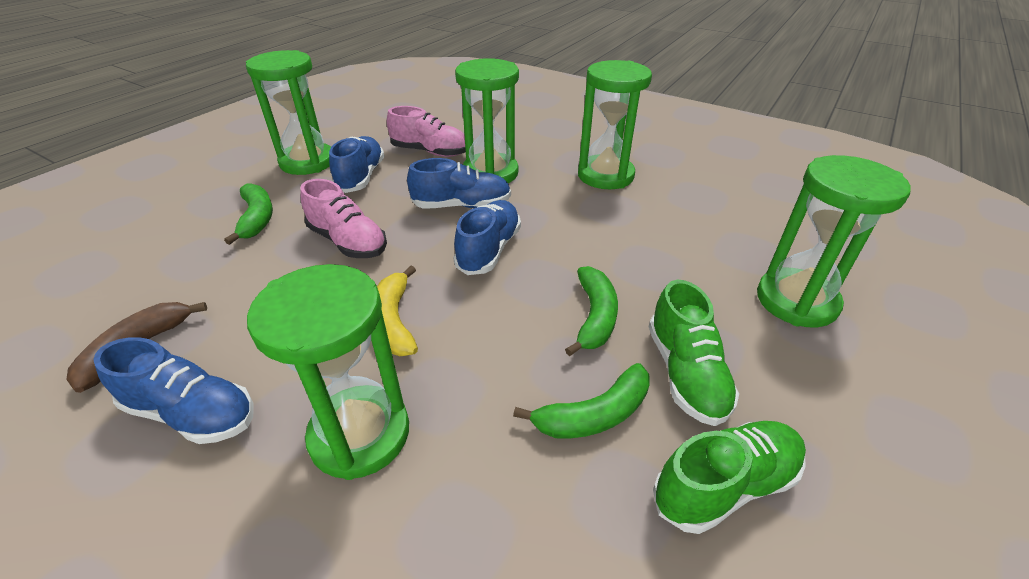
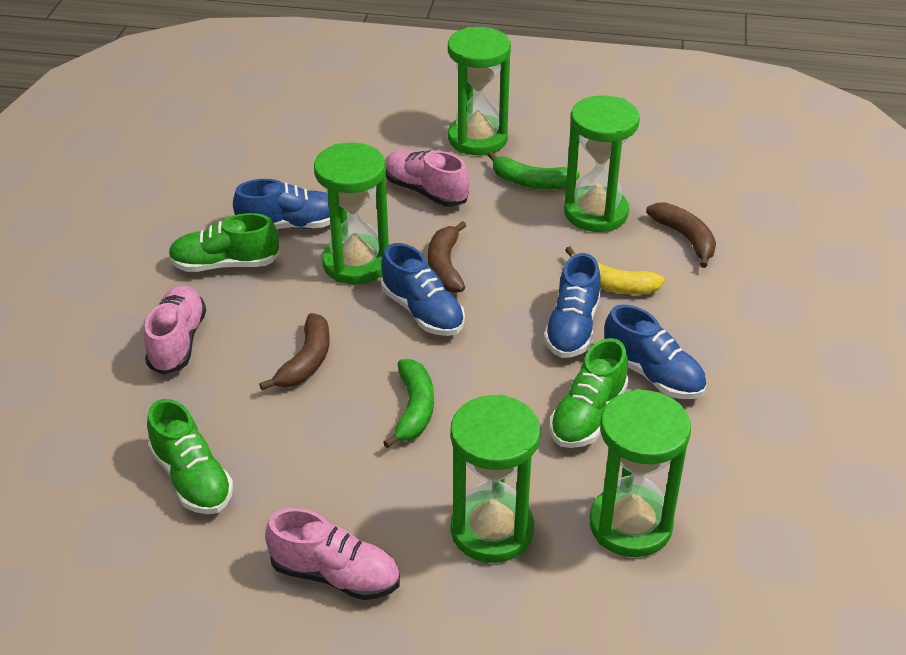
brown banana: 1 -> 3
green banana: 3 -> 2
green shoe: 2 -> 3
pink shoe: 2 -> 3

